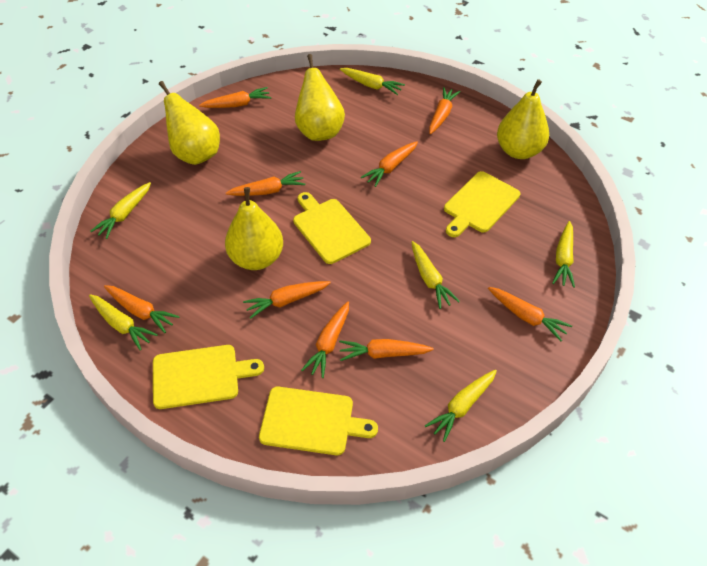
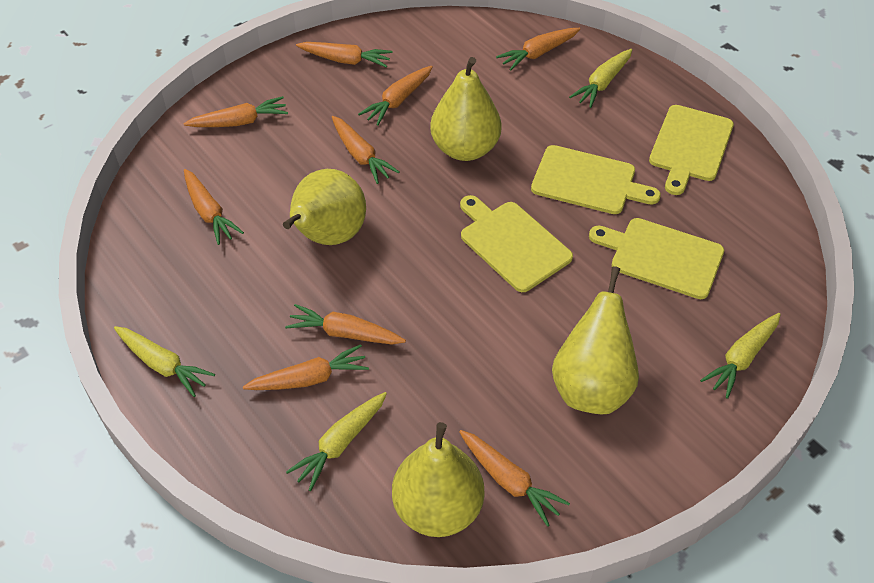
yellow carrot: 6 -> 4

